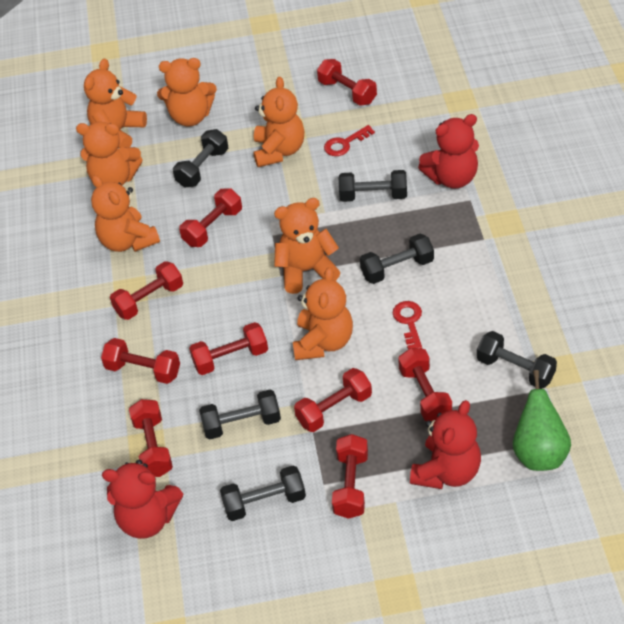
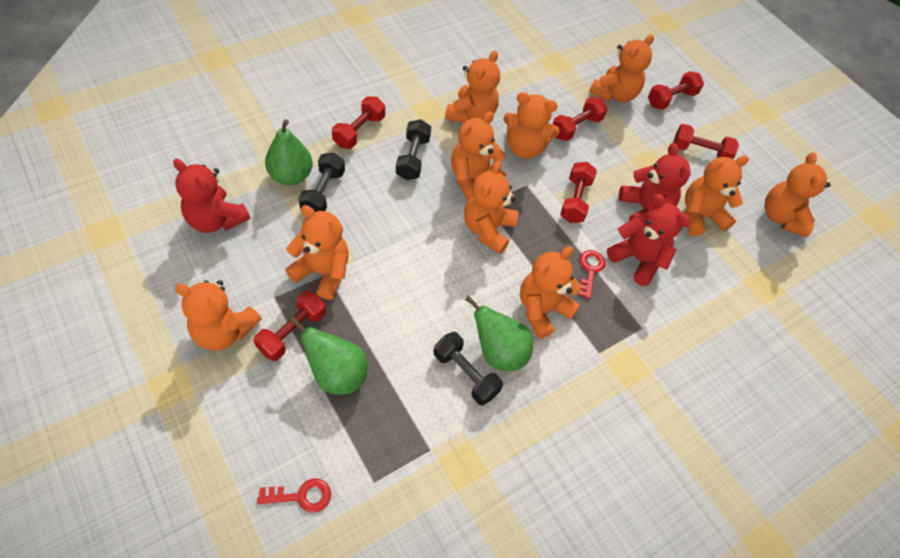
black dumbbell: 6 -> 3
green pear: 1 -> 3
orange teddy bear: 7 -> 10
red dumbbell: 9 -> 6

